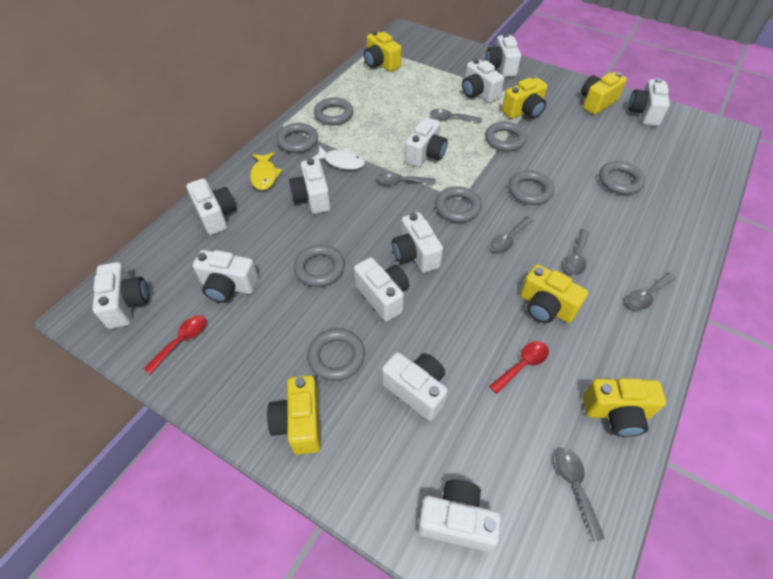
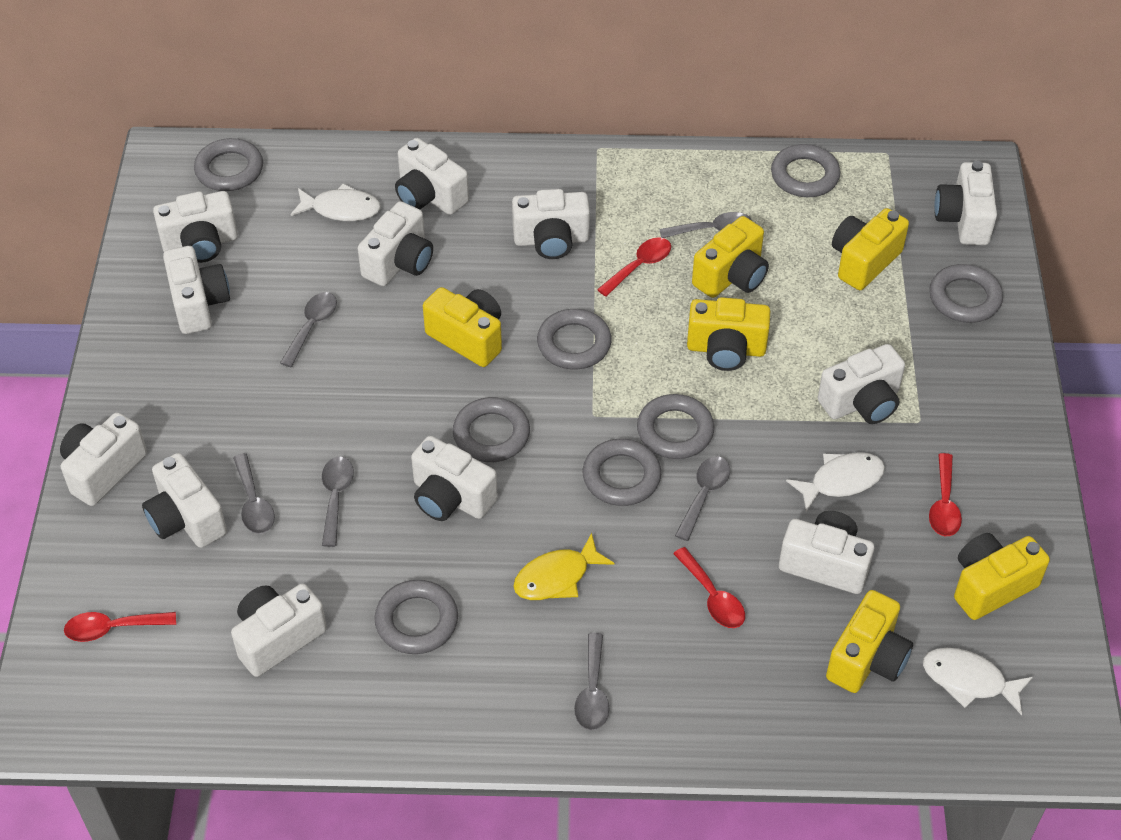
red spoon: 2 -> 4
white fish: 1 -> 3

